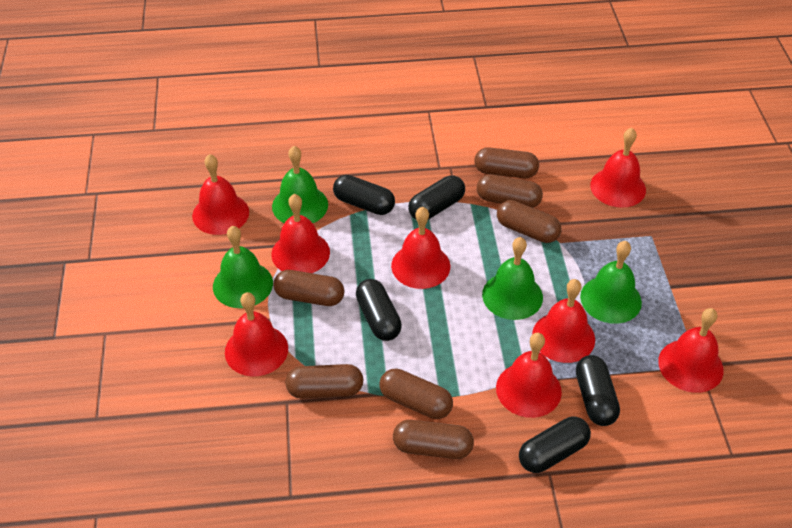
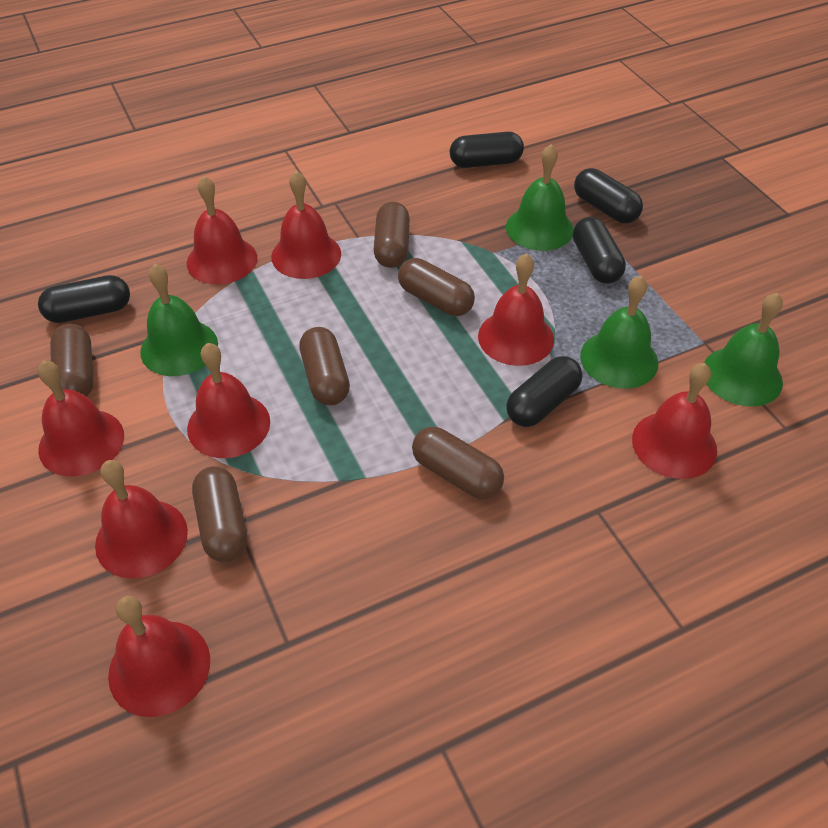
brown capsule: 7 -> 6

